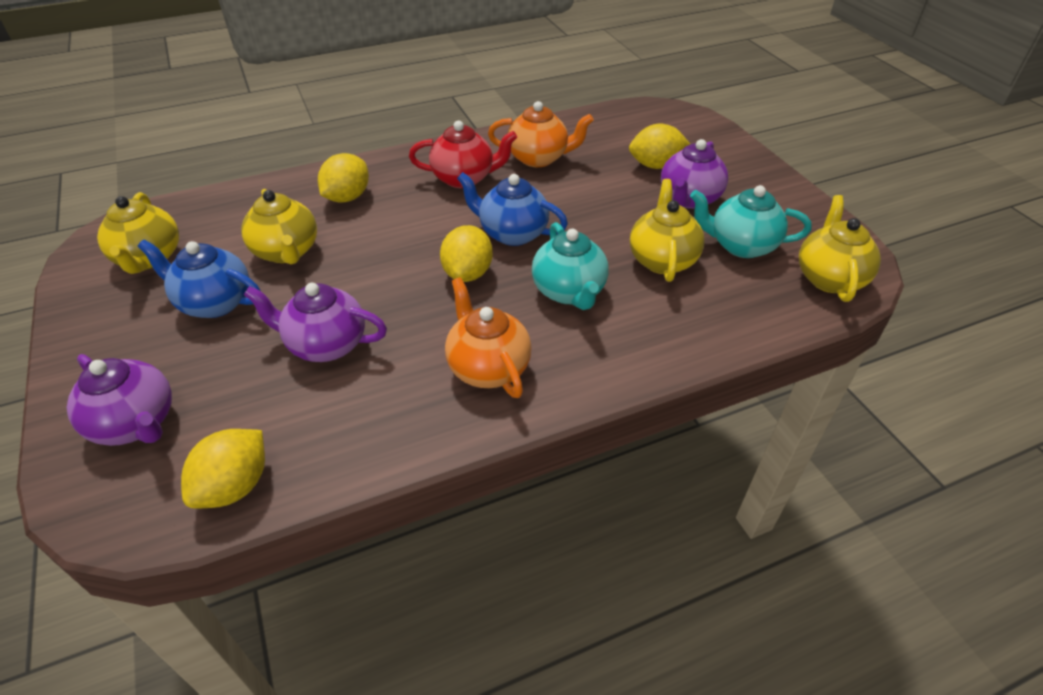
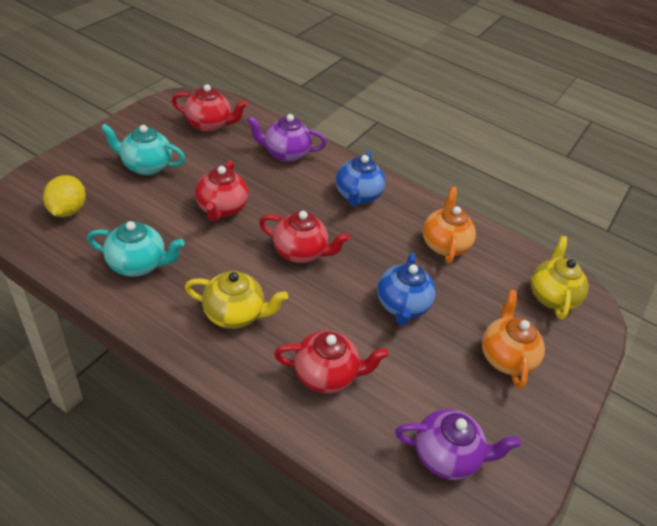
purple teapot: 3 -> 2
red teapot: 1 -> 4
yellow lemon: 4 -> 1
yellow teapot: 4 -> 2

